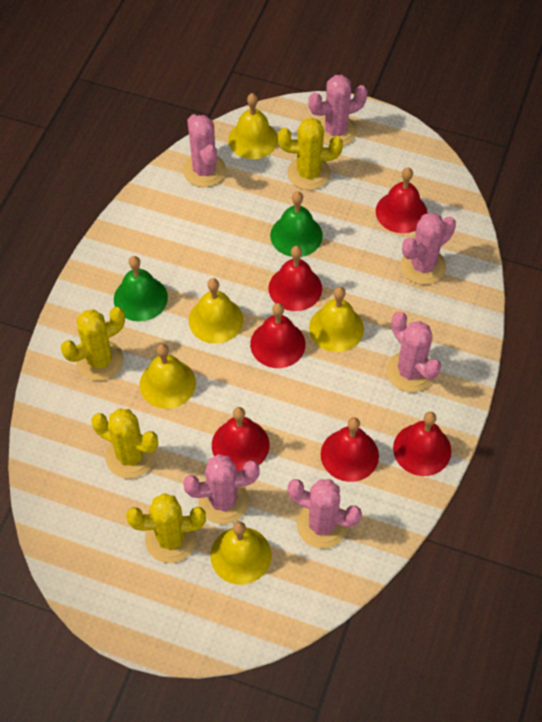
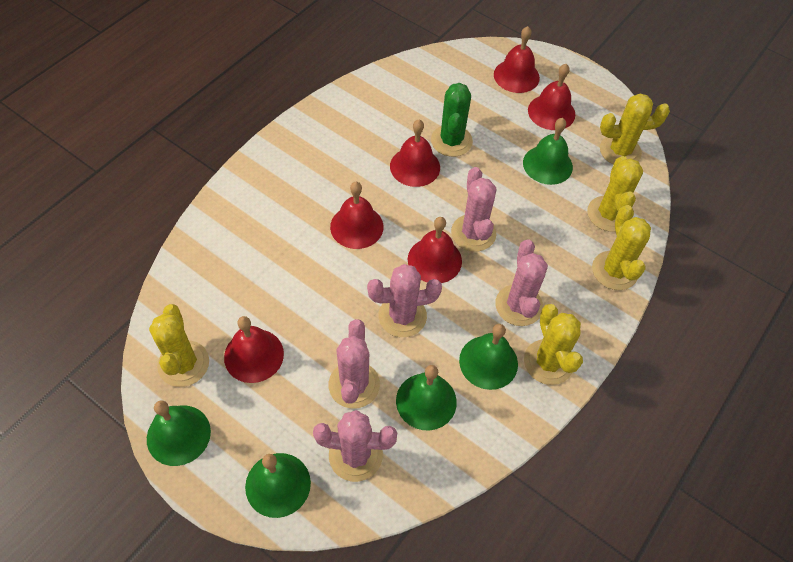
green bell: 2 -> 5
green cactus: 0 -> 1
pink cactus: 6 -> 5
yellow bell: 5 -> 0
yellow cactus: 4 -> 5

